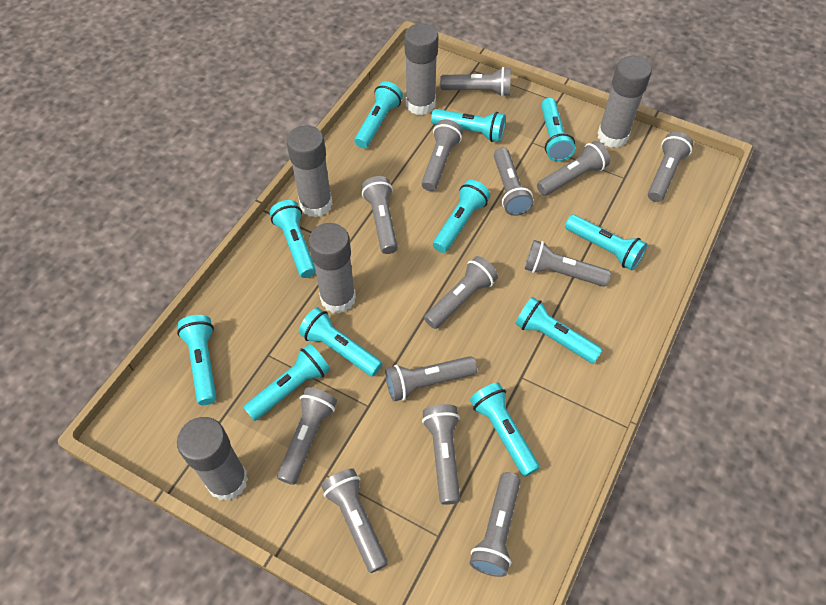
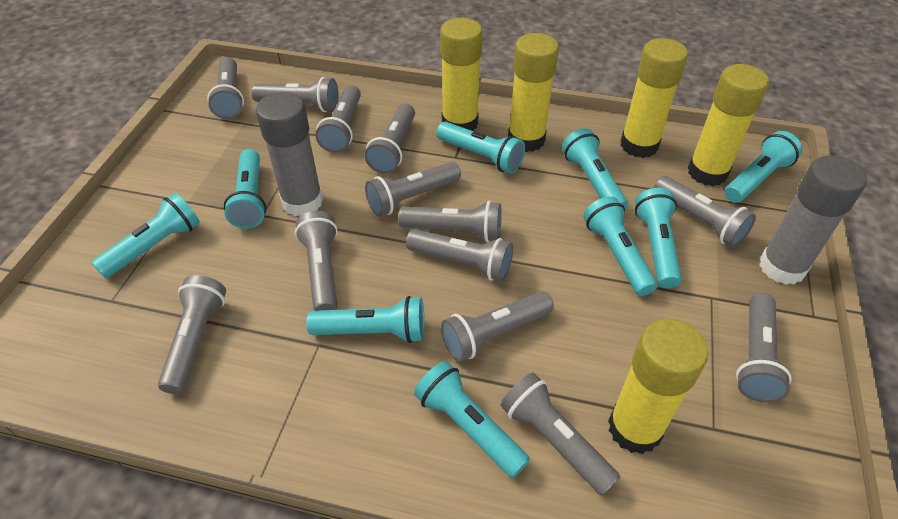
grey glue stick: 5 -> 2
turquoise flashlight: 11 -> 9
yellow glue stick: 0 -> 5

